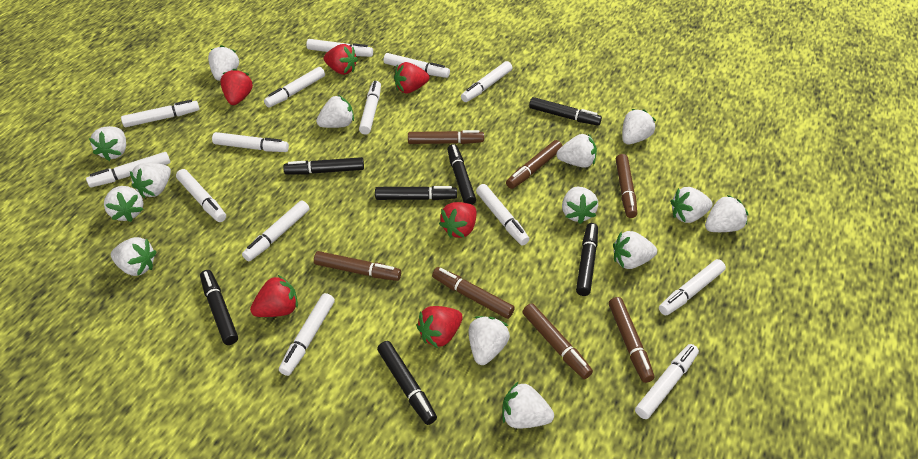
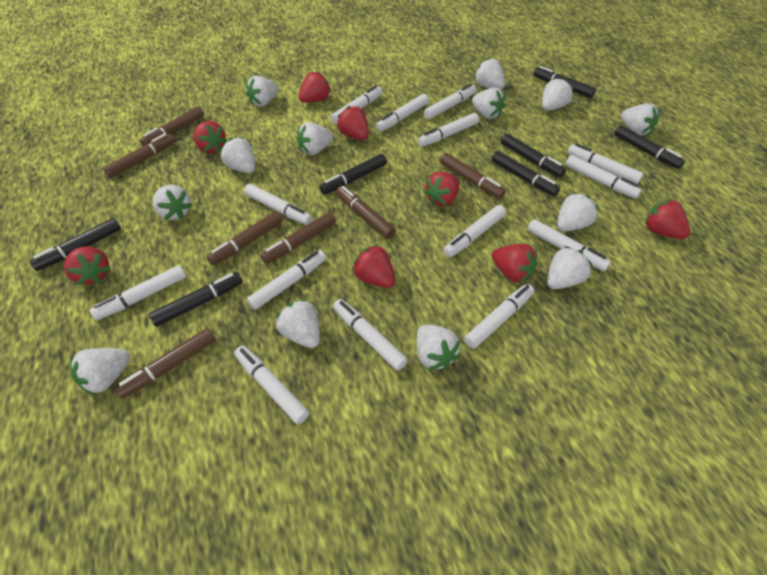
red strawberry: 6 -> 8
white strawberry: 14 -> 13

